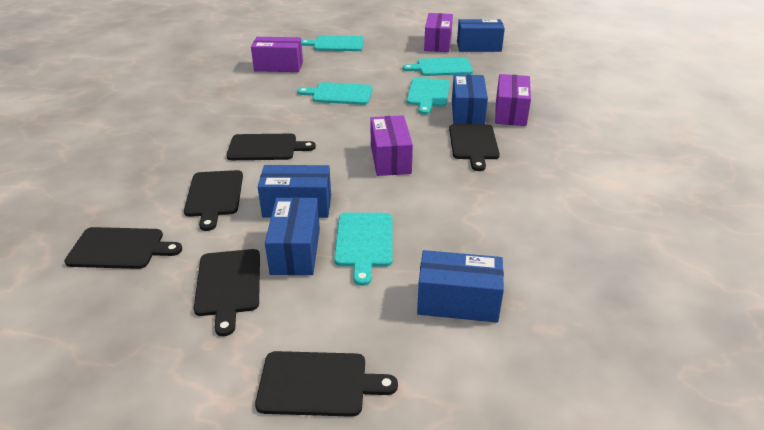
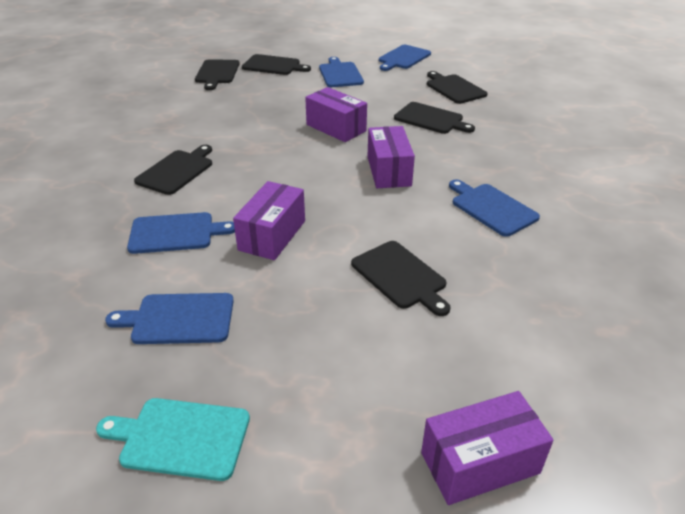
blue box: 5 -> 0
blue cutting board: 0 -> 5
turquoise cutting board: 5 -> 1

